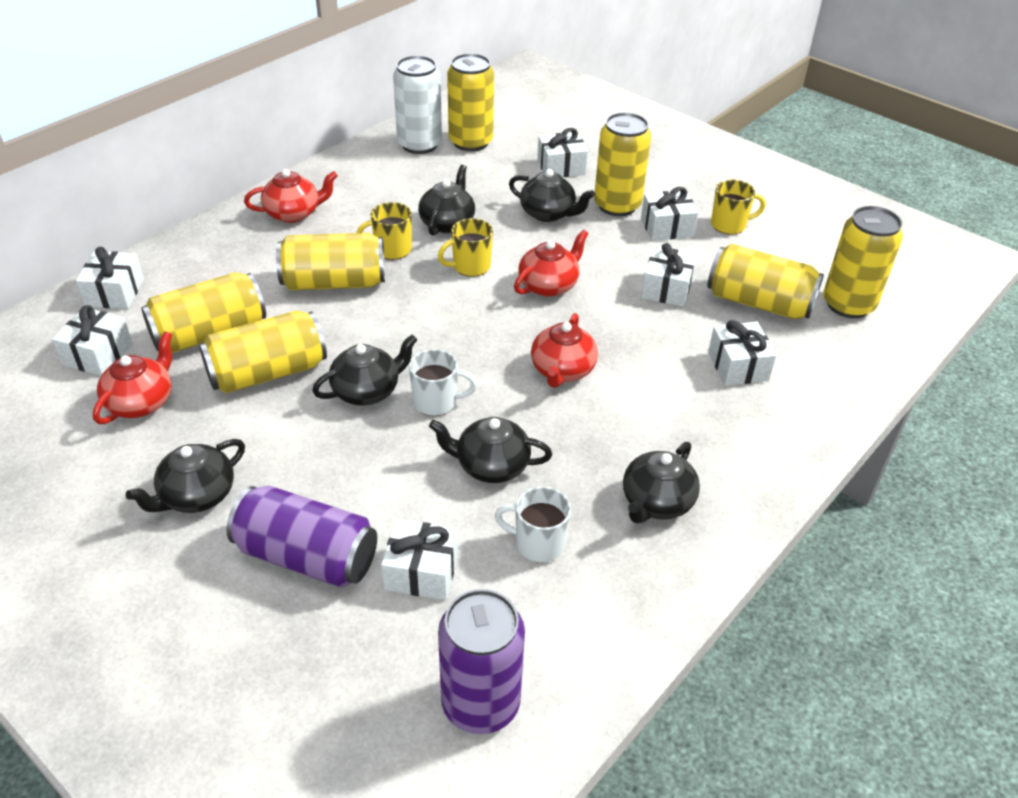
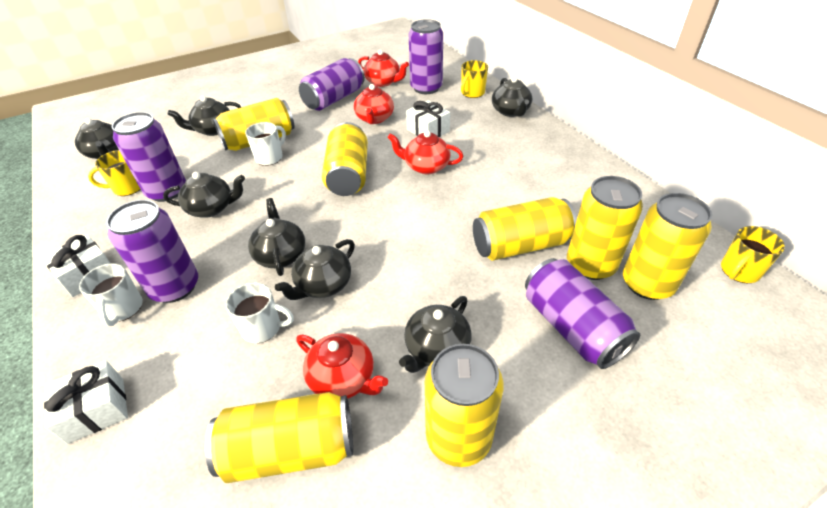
black teapot: 6 -> 7
purple can: 2 -> 5
white can: 1 -> 0
white gift: 7 -> 3
white mug: 2 -> 3

